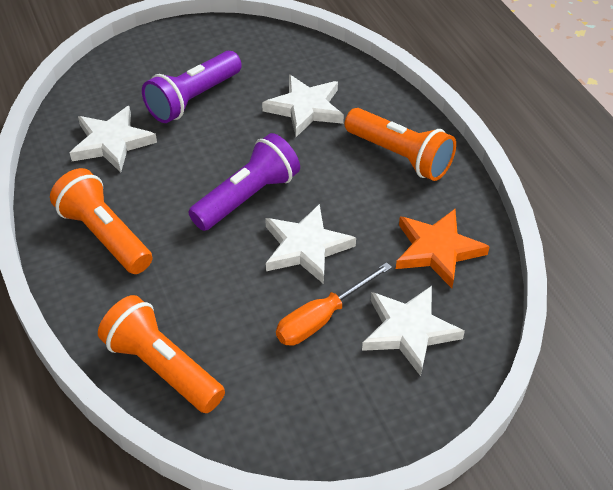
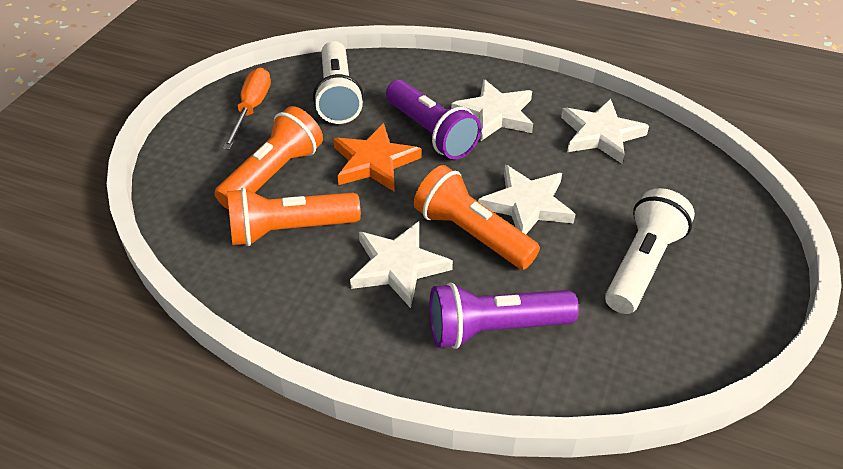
white flashlight: 0 -> 2

